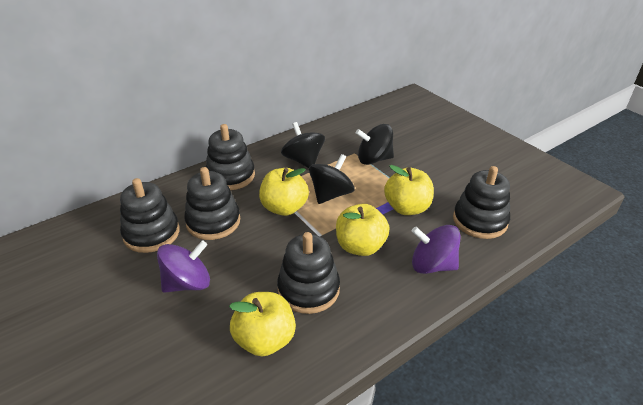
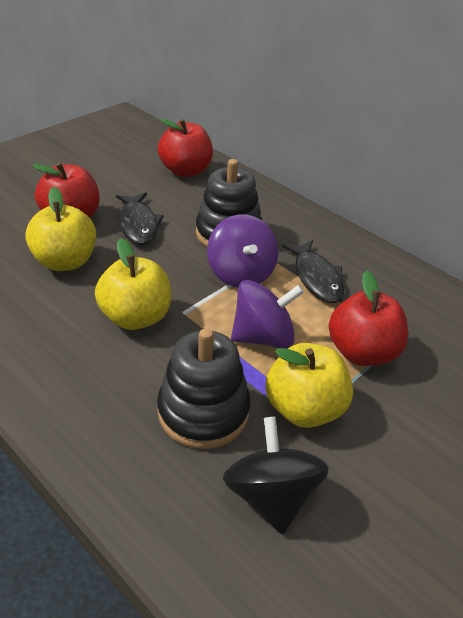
black fish: 0 -> 2
black spinning top: 3 -> 1
black stacking toy: 5 -> 2
red apple: 0 -> 3
yellow apple: 4 -> 3

